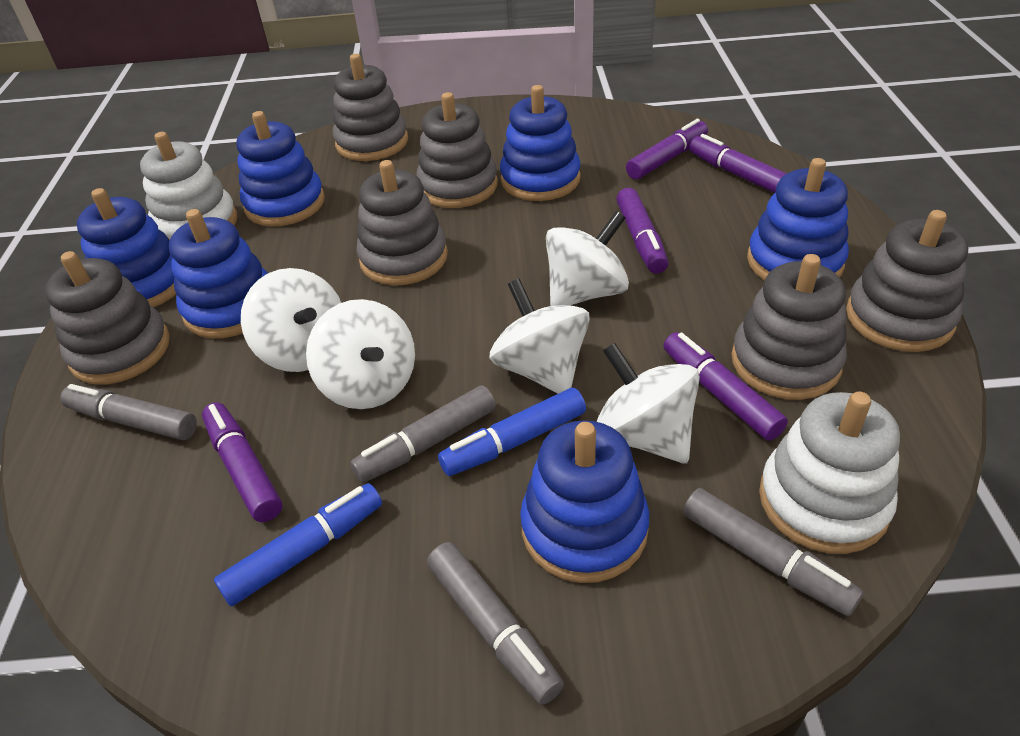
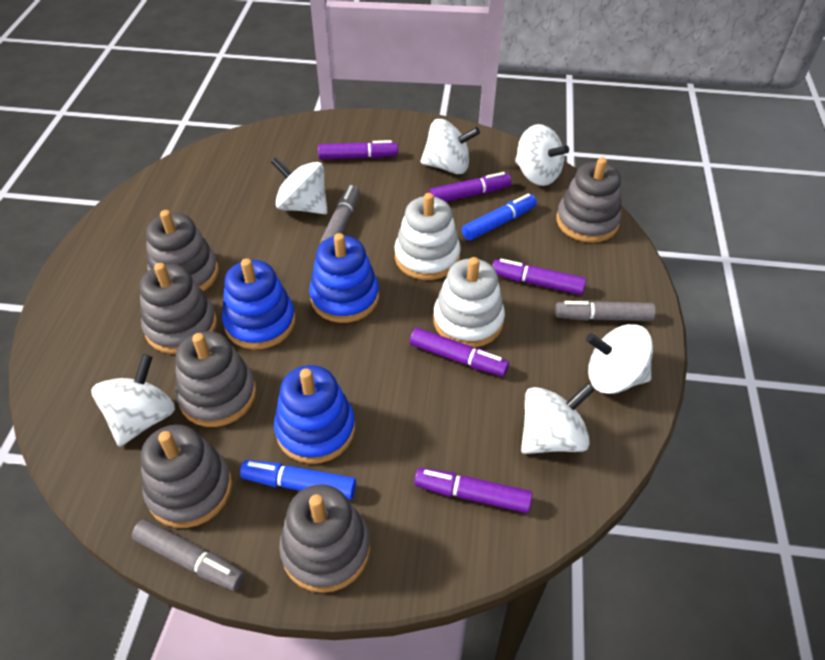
blue stacking toy: 6 -> 3
grey marker: 4 -> 3
white spinning top: 5 -> 6

